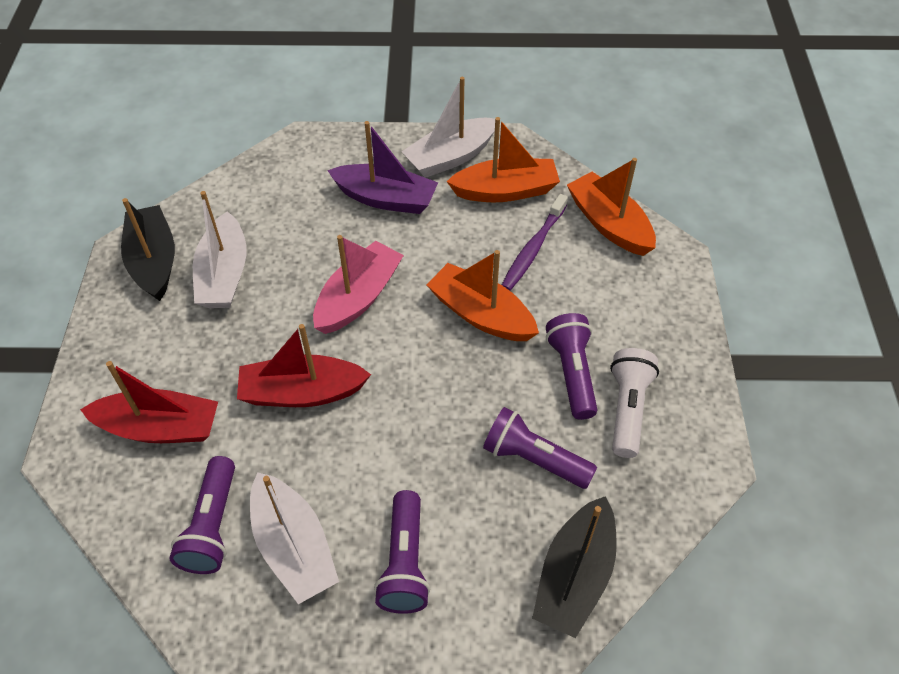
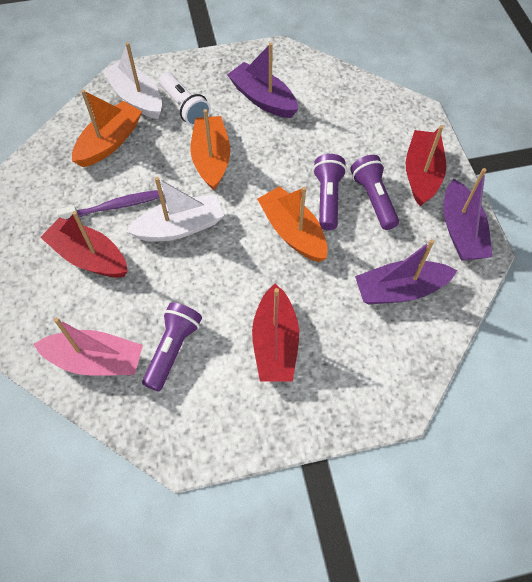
black boat: 2 -> 0
purple boat: 1 -> 3
purple flashlight: 4 -> 3
red boat: 2 -> 3
white boat: 3 -> 2

